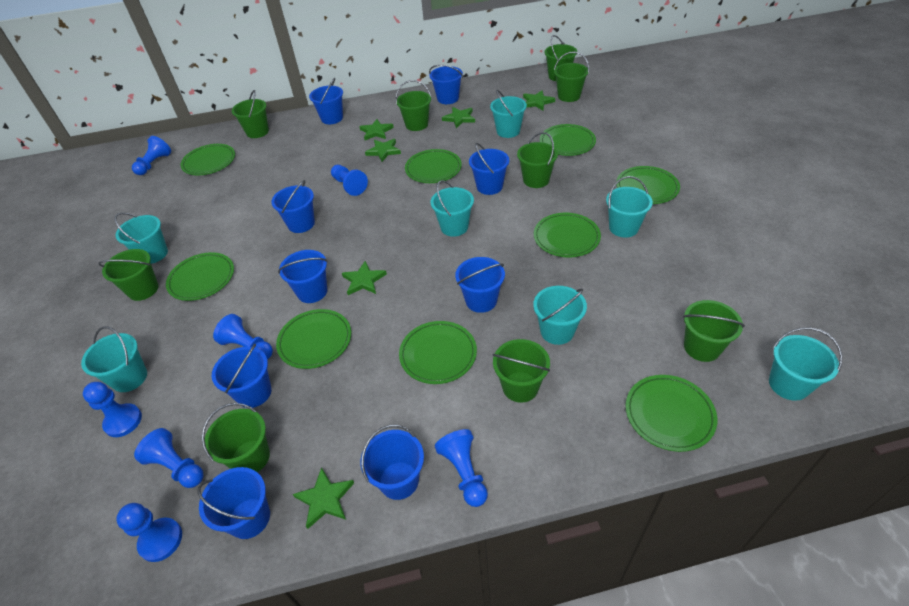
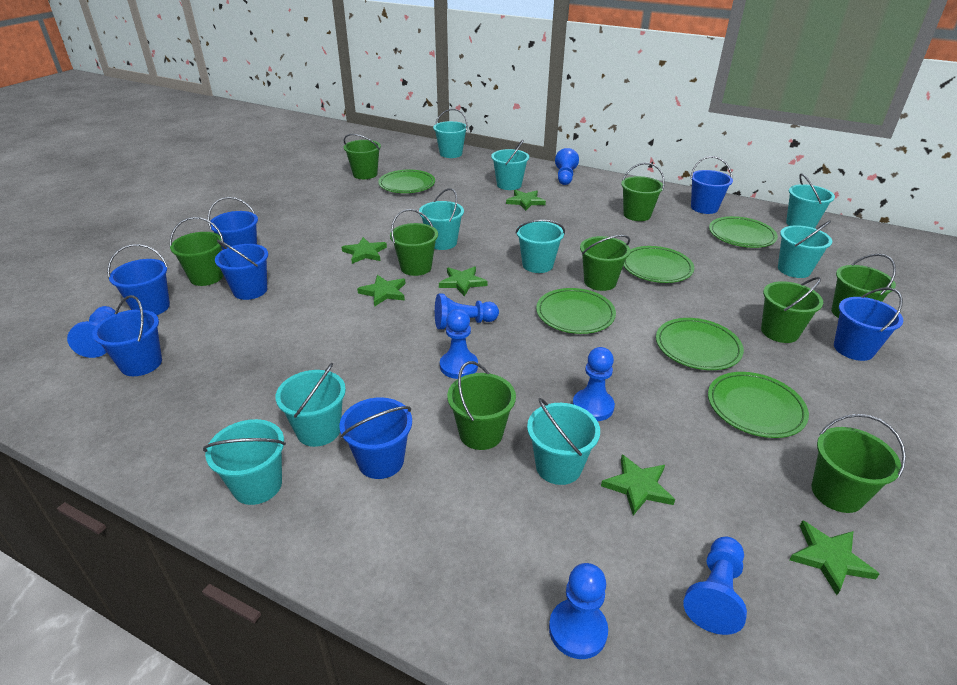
blue bucket: 9 -> 7
green plate: 9 -> 6
turquoise bucket: 7 -> 9

